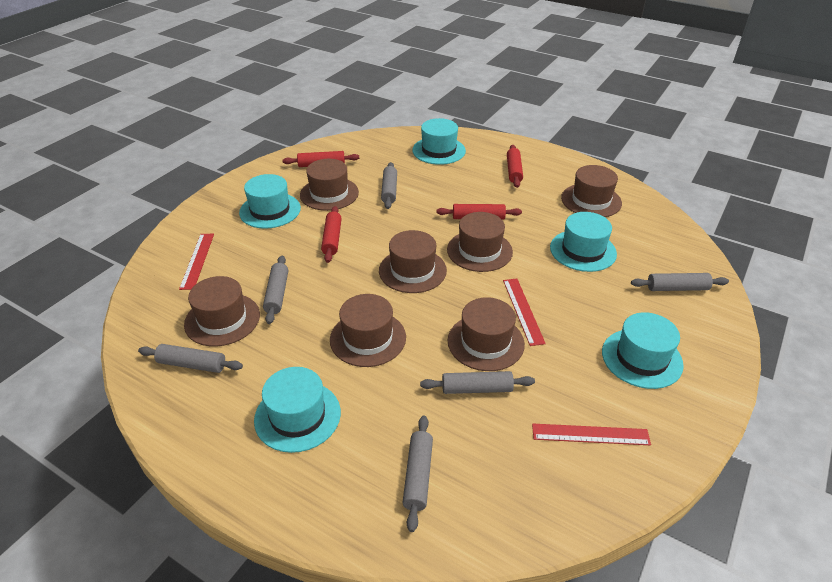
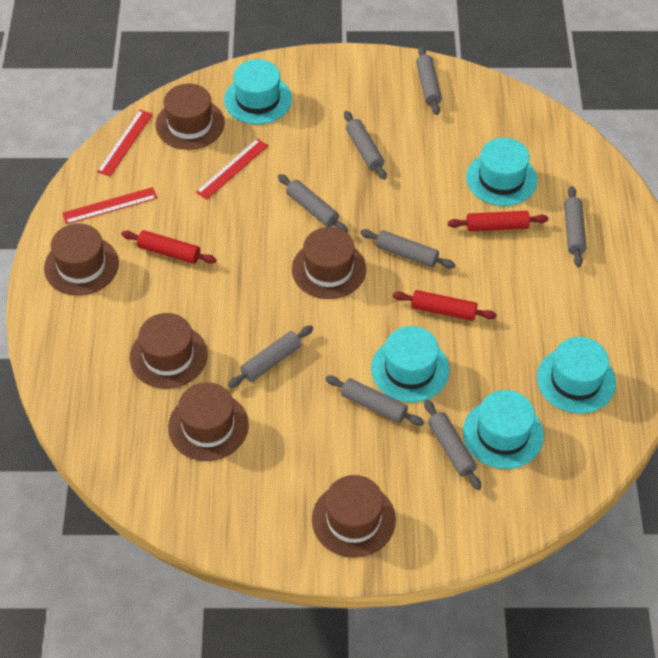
brown hat: 7 -> 6
grey rolling pin: 6 -> 8
red rolling pin: 4 -> 3

